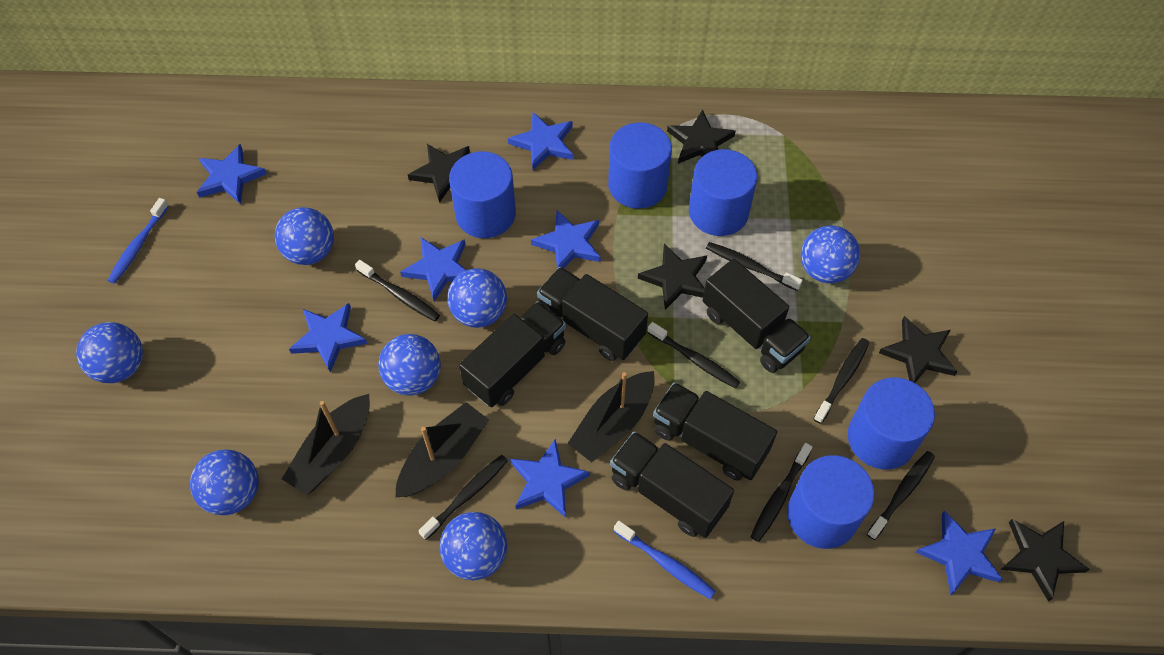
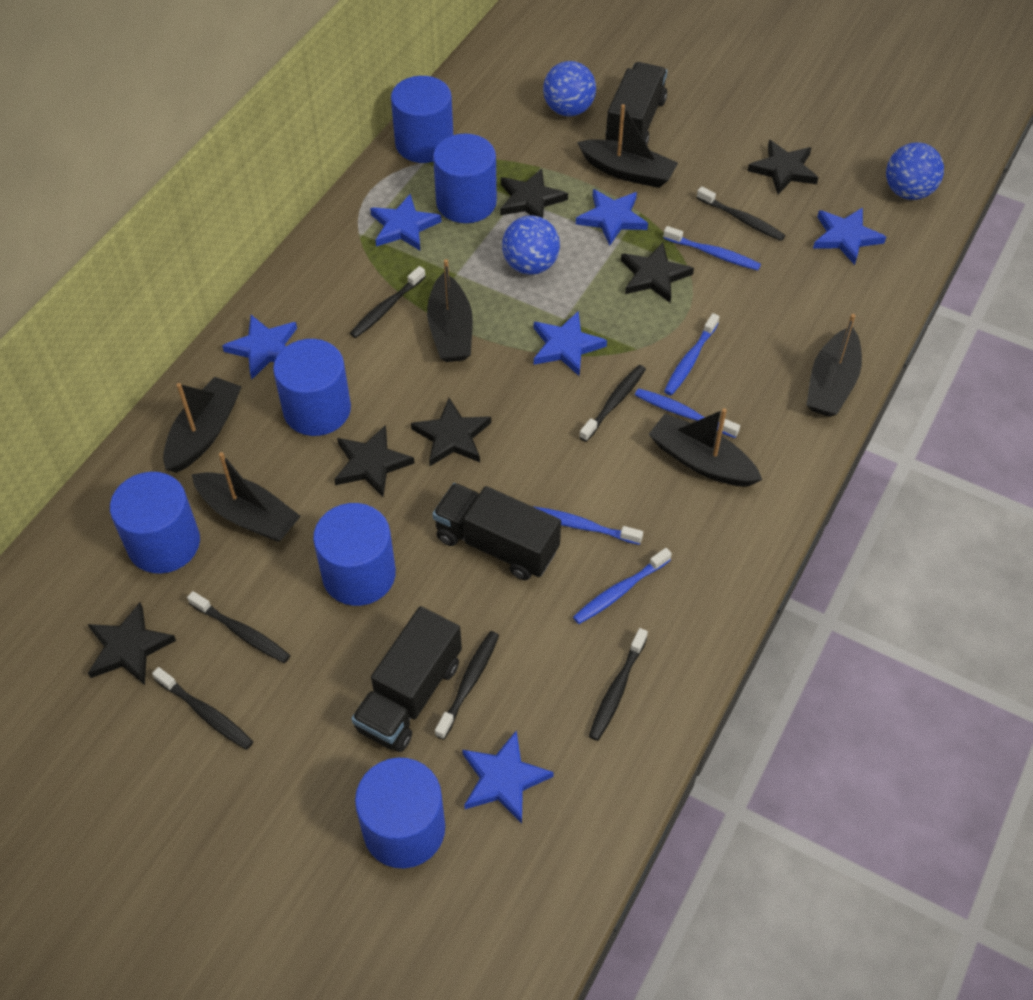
black boat: 3 -> 6
black star: 5 -> 6
black truck: 5 -> 3
blue ball: 7 -> 3
blue cylinder: 5 -> 6
blue star: 7 -> 6
blue toothbrush: 2 -> 5

